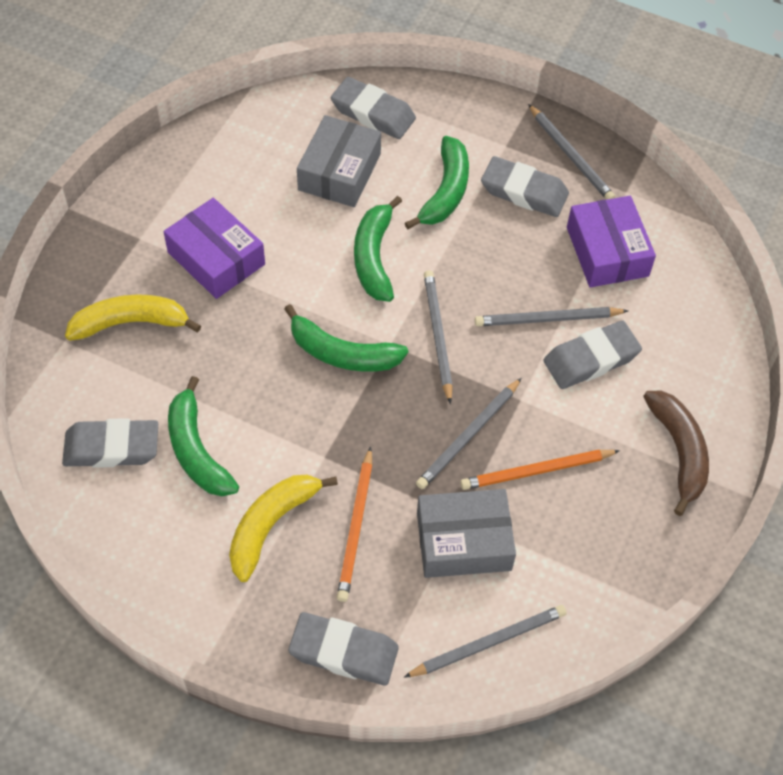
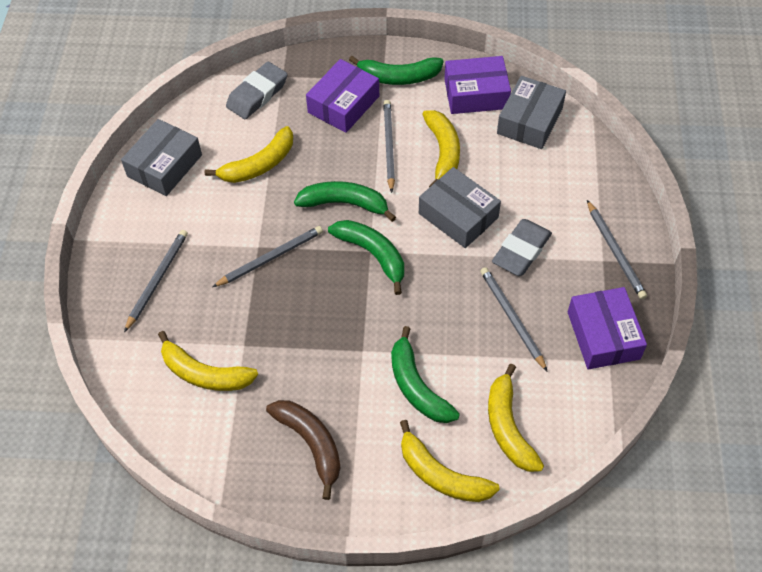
grey box: 2 -> 3
grey eraser: 5 -> 2
orange pencil: 2 -> 0
purple box: 2 -> 3
yellow banana: 2 -> 5

